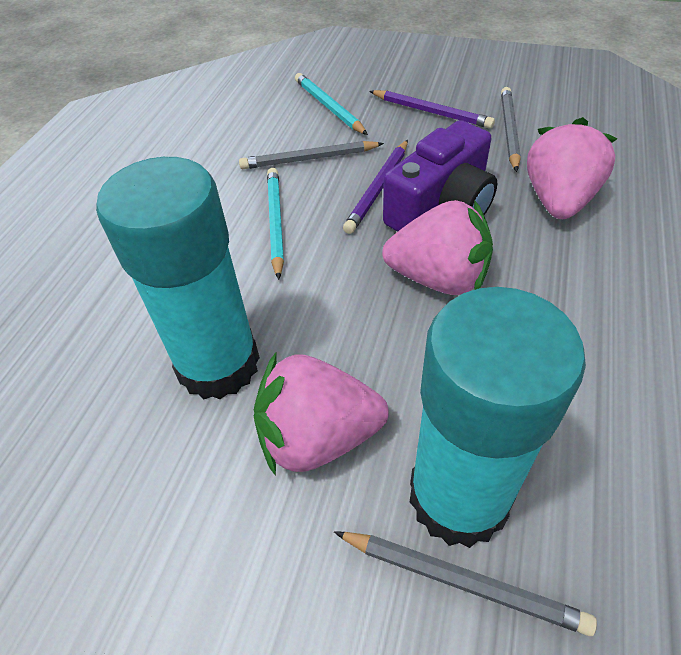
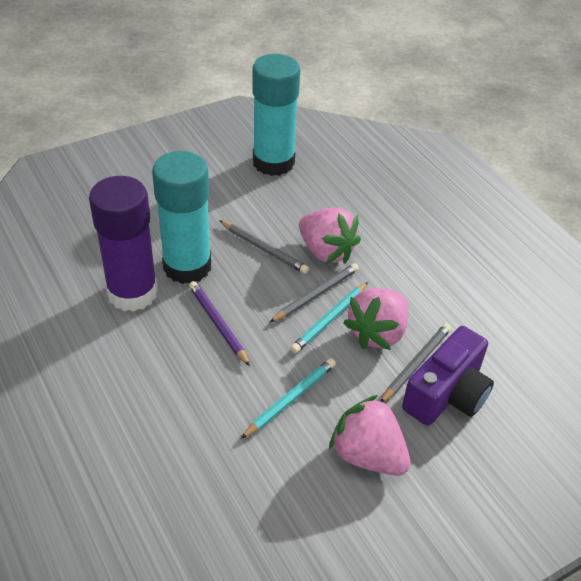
purple glue stick: 0 -> 1
purple pencil: 2 -> 1

